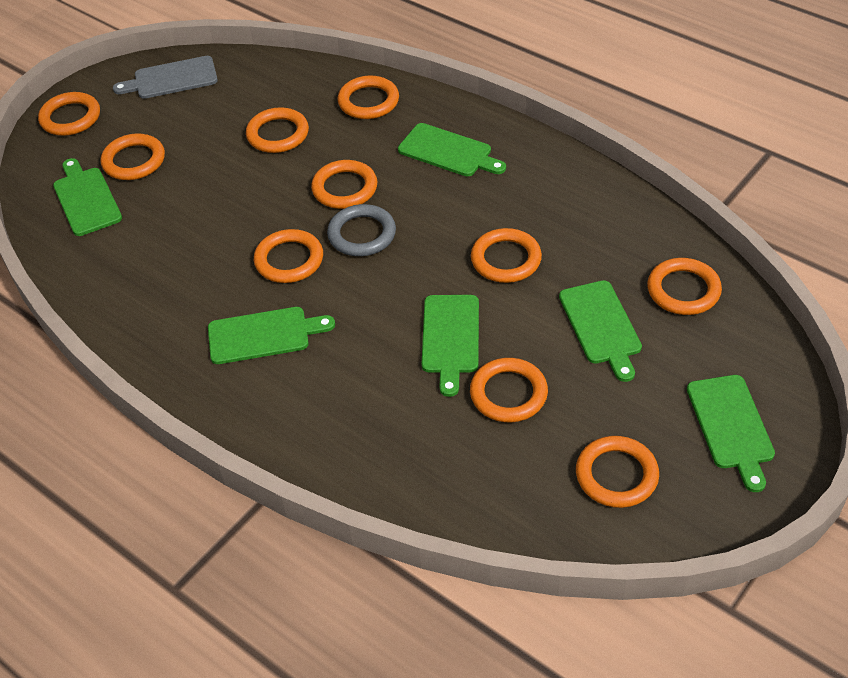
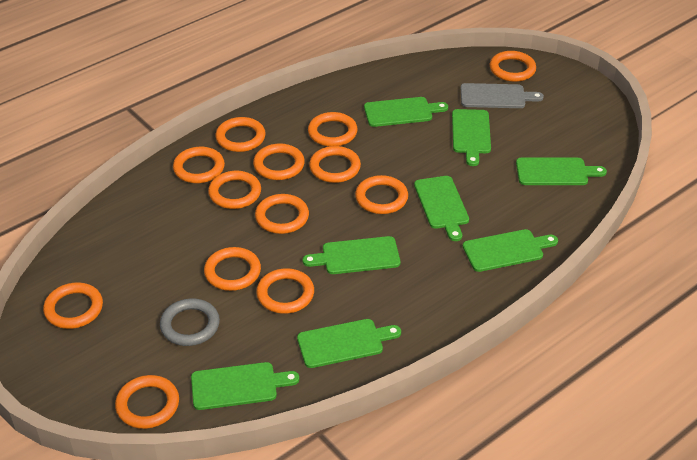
green cutting board: 6 -> 8
orange ring: 10 -> 13

